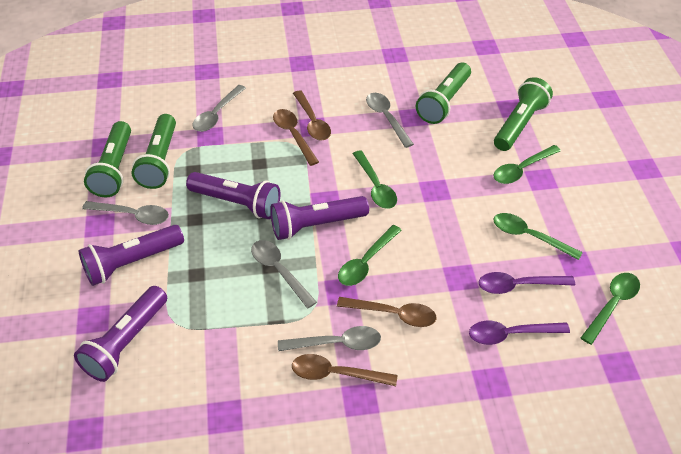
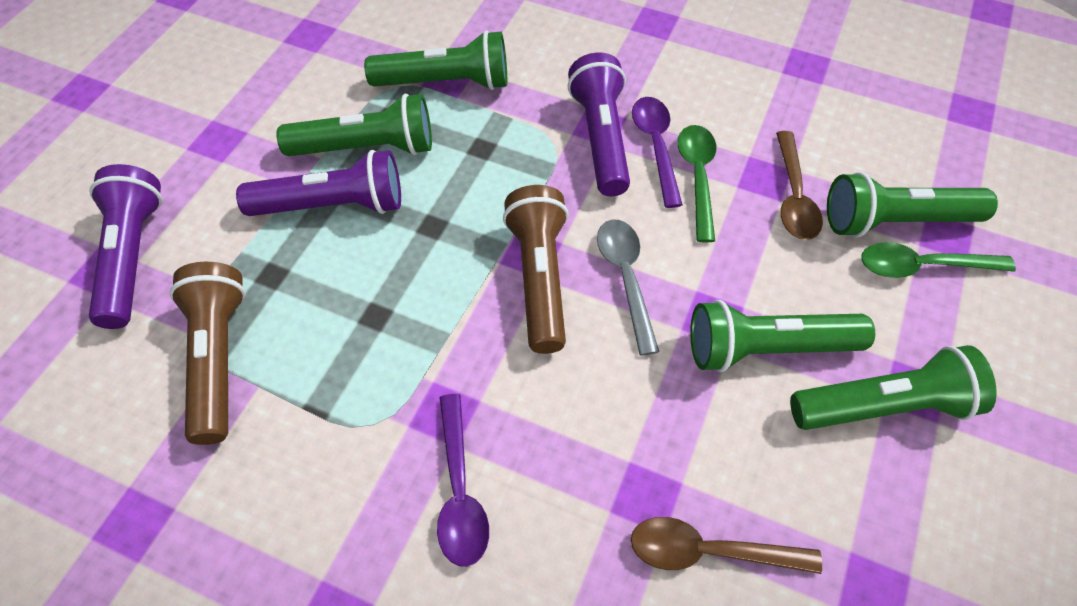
brown flashlight: 0 -> 2
brown spoon: 4 -> 2
green flashlight: 4 -> 5
green spoon: 5 -> 2
grey spoon: 5 -> 1
purple flashlight: 4 -> 3

